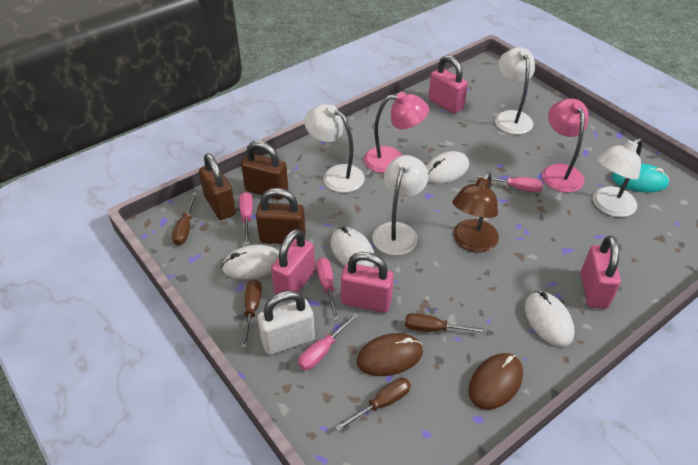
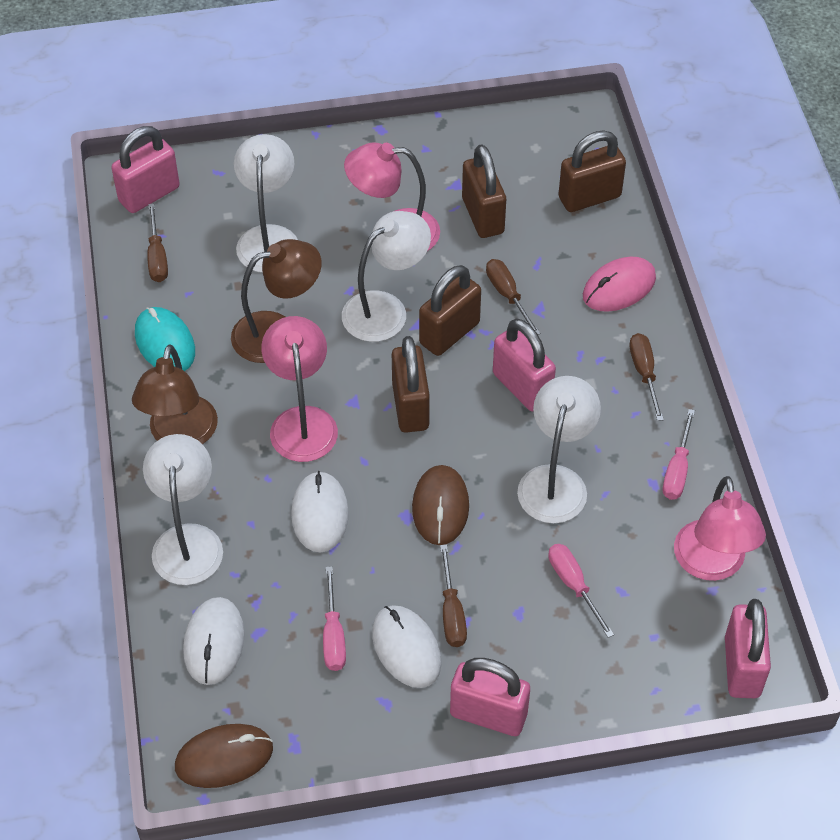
brown lamp: 1 -> 2
brown padlock: 3 -> 4
pink lamp: 2 -> 3
pink mouse: 0 -> 1
pink screwdriver: 4 -> 3
white mouse: 4 -> 3
white padlock: 1 -> 0

